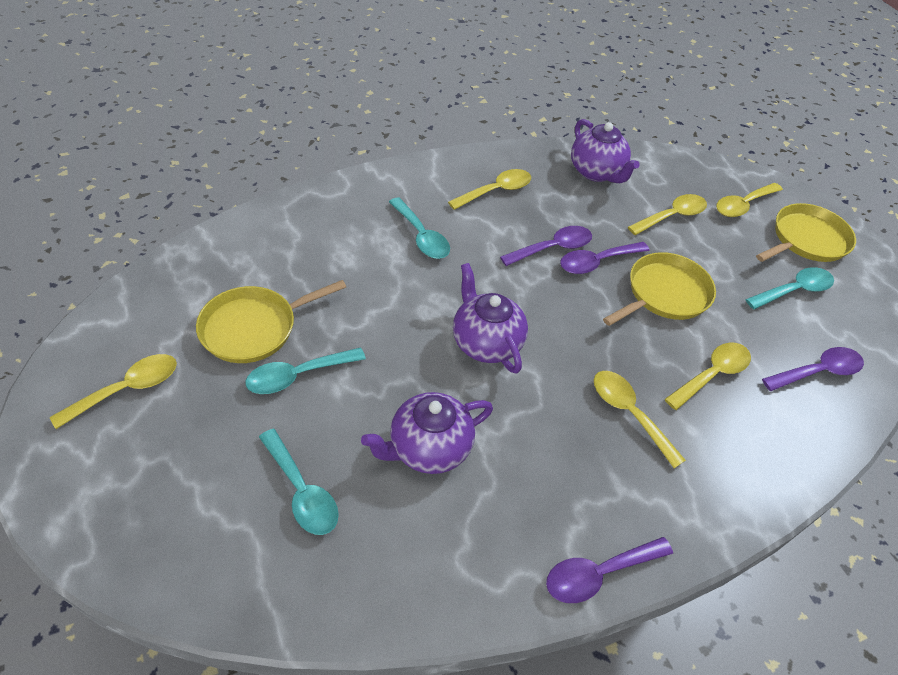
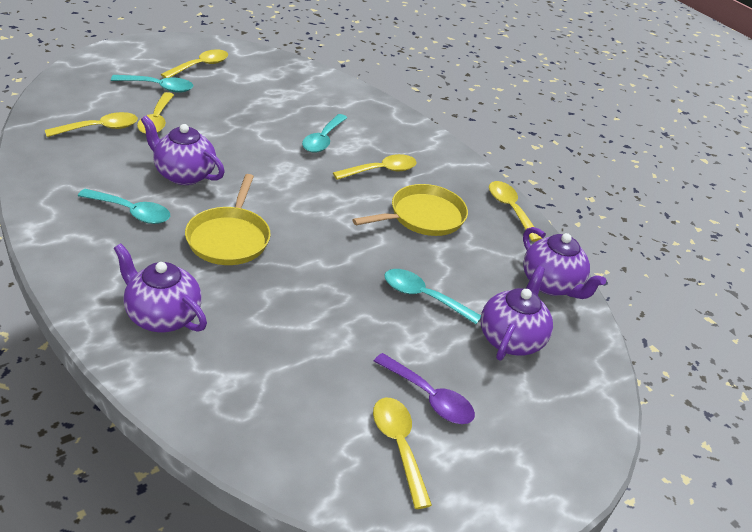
purple spoon: 4 -> 1
purple teapot: 3 -> 4
yellow pan: 3 -> 2

